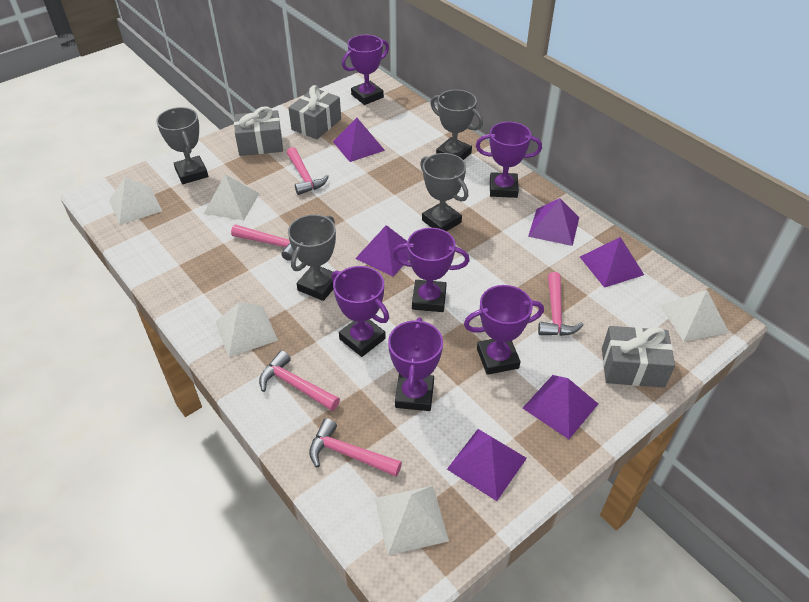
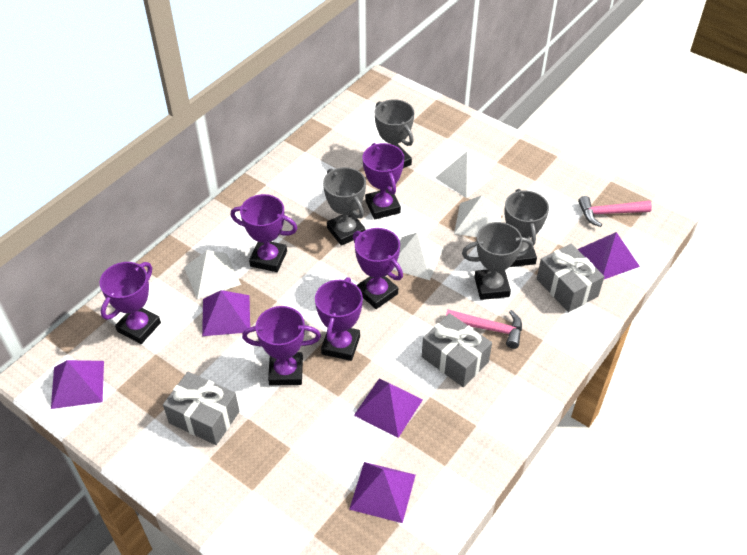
pink hammer: 5 -> 2
purple pyramid: 6 -> 5
white pyramid: 5 -> 4

